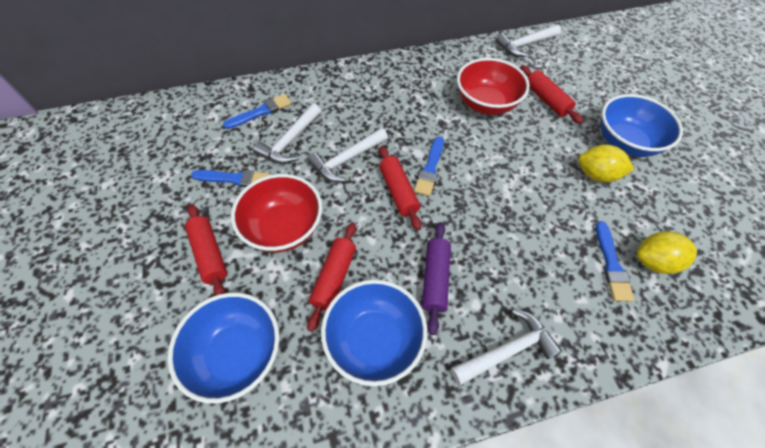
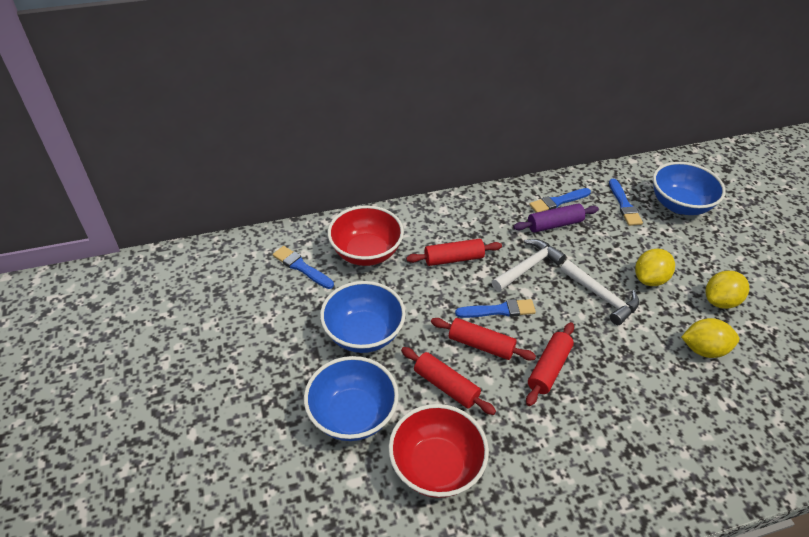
white hammer: 4 -> 2
yellow lemon: 2 -> 3

